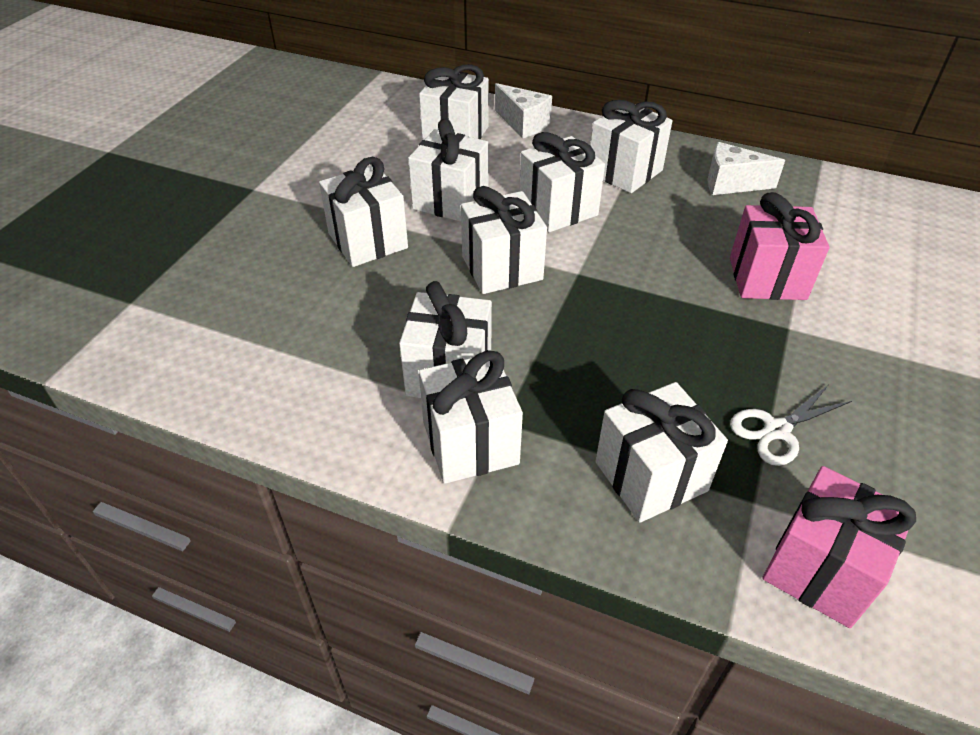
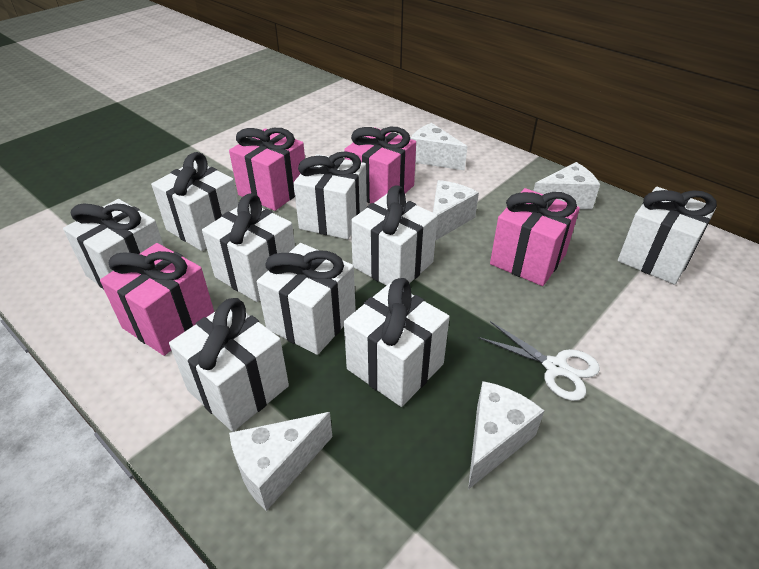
pink gift: 2 -> 4
white cheese: 2 -> 5

